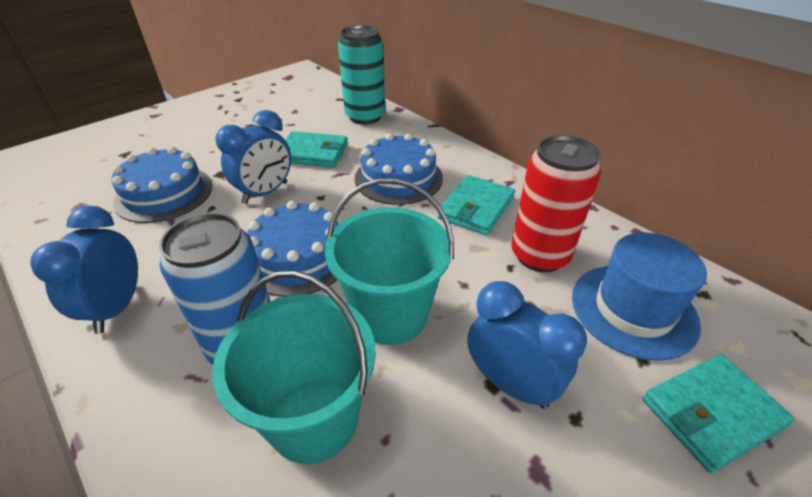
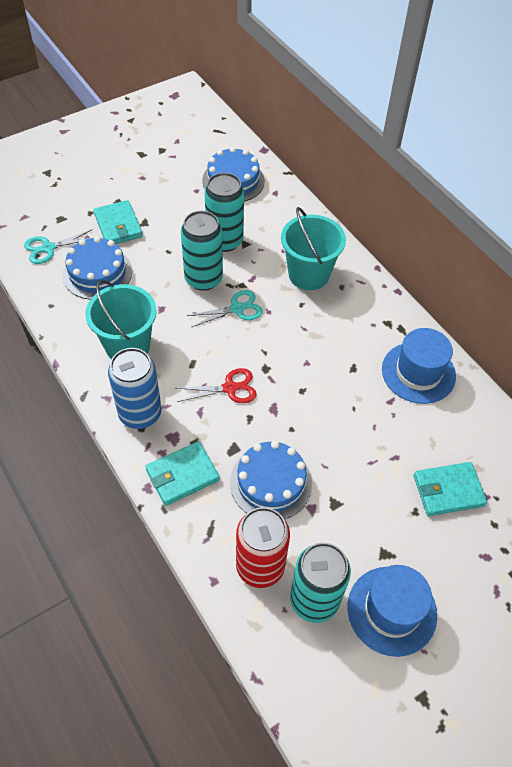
blue clock: 3 -> 0
blue hat: 1 -> 2
red scissors: 0 -> 1
turquoise can: 1 -> 3
turquoise scissors: 0 -> 2

